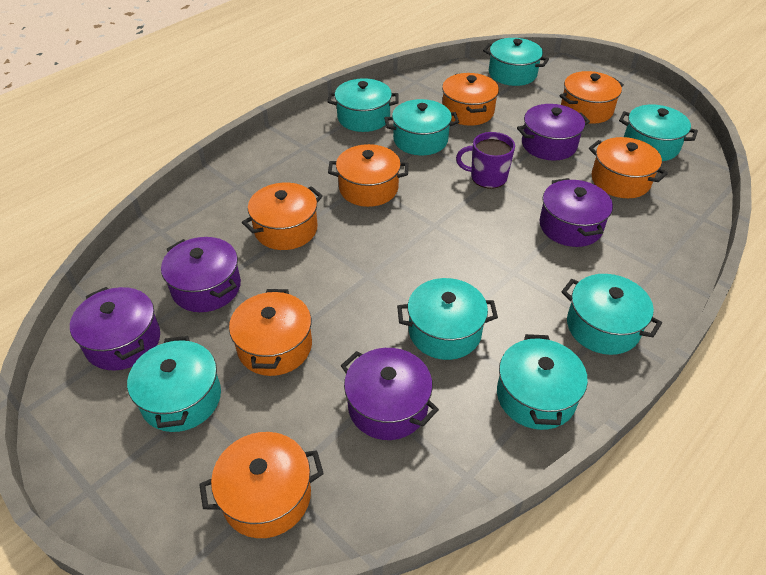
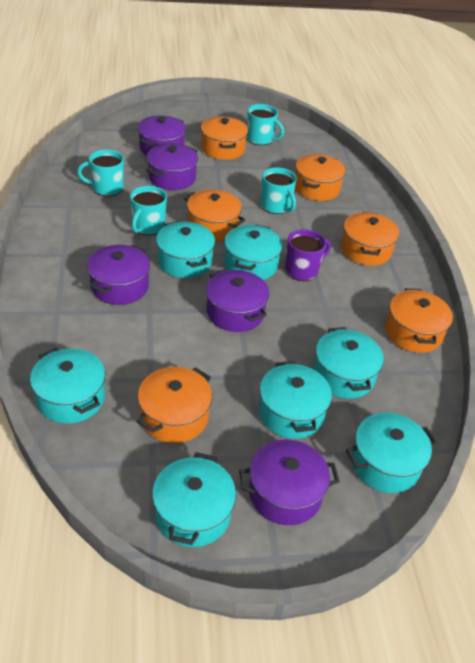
orange pot: 7 -> 6
turquoise mug: 0 -> 4
turquoise pot: 8 -> 7

